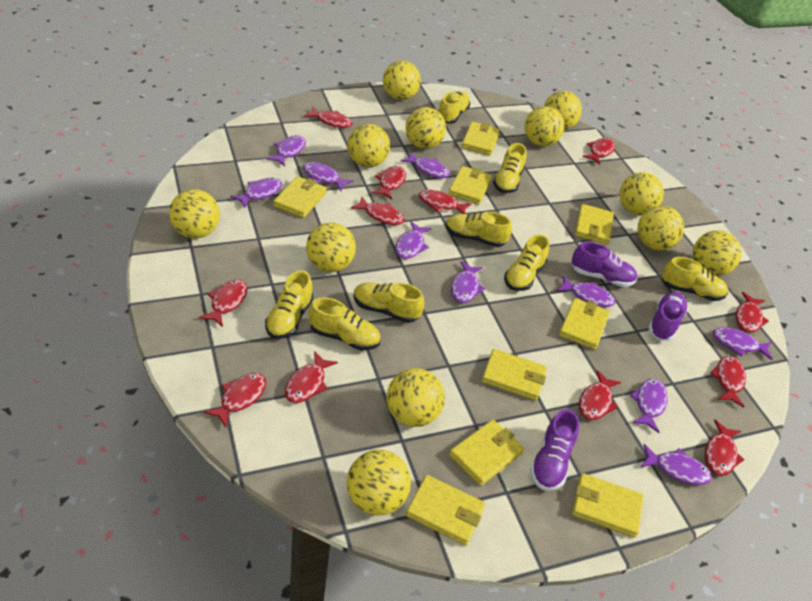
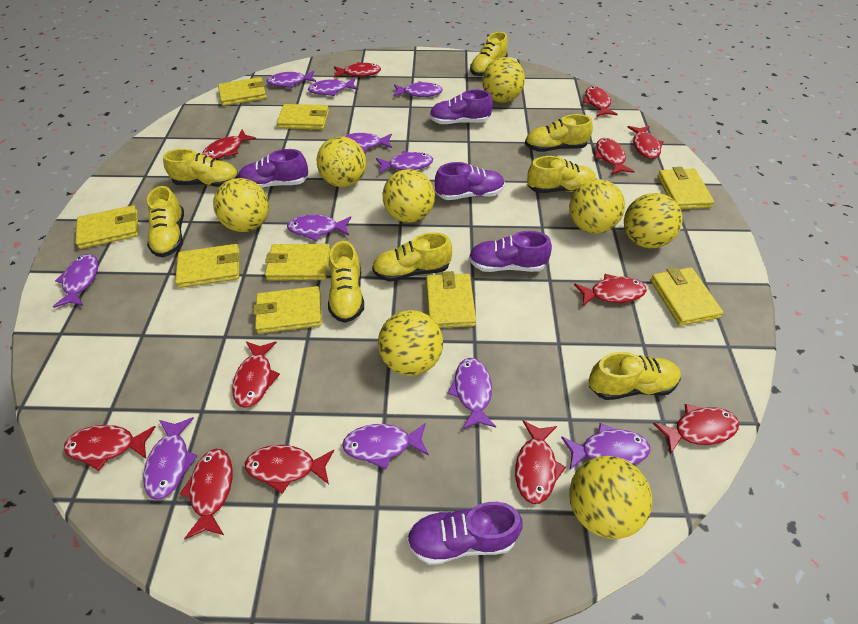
purple fish: 10 -> 11
purple shoe: 3 -> 5
yellow ball: 12 -> 8

